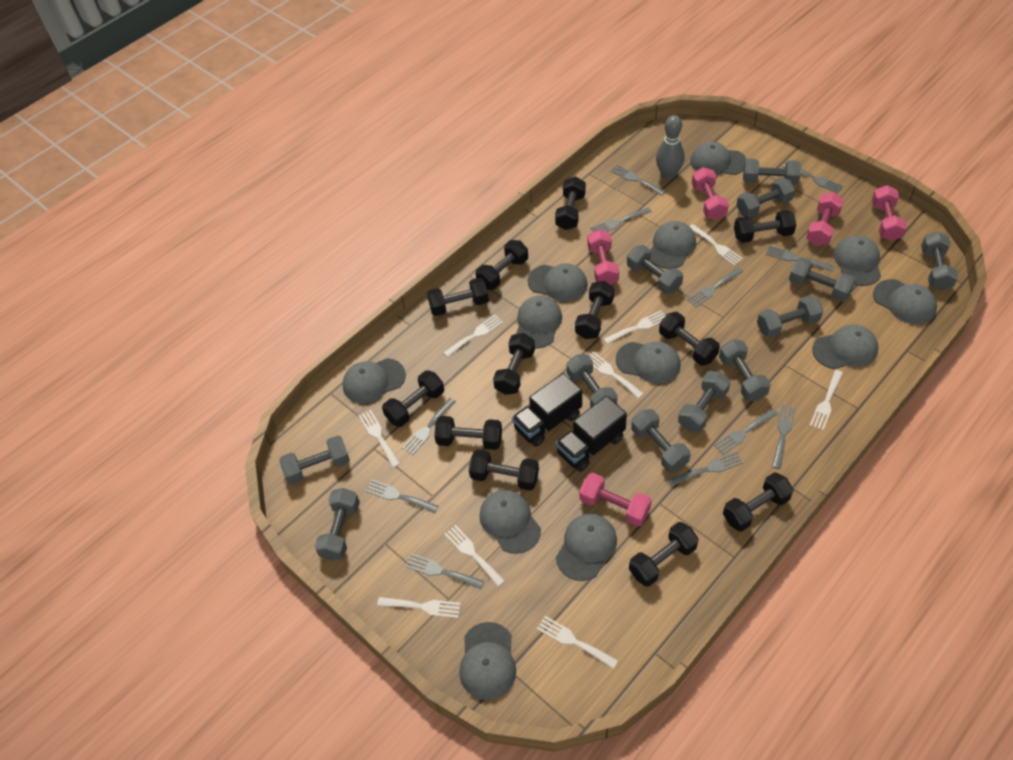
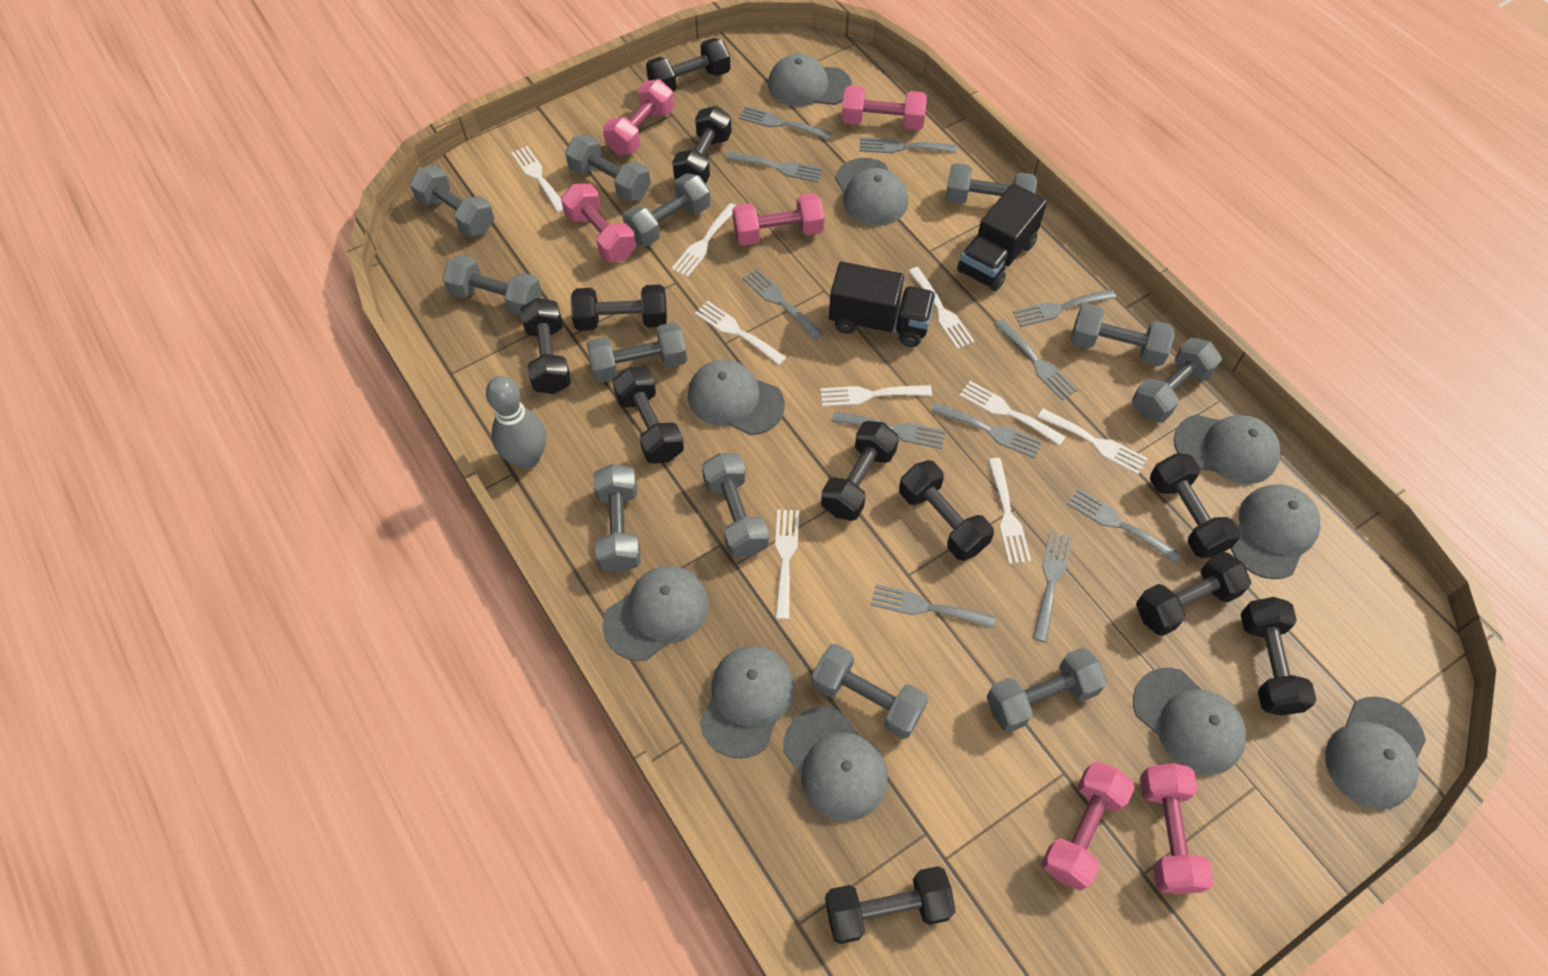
black dumbbell: 12 -> 11
grey cap: 12 -> 10
pink dumbbell: 5 -> 6

